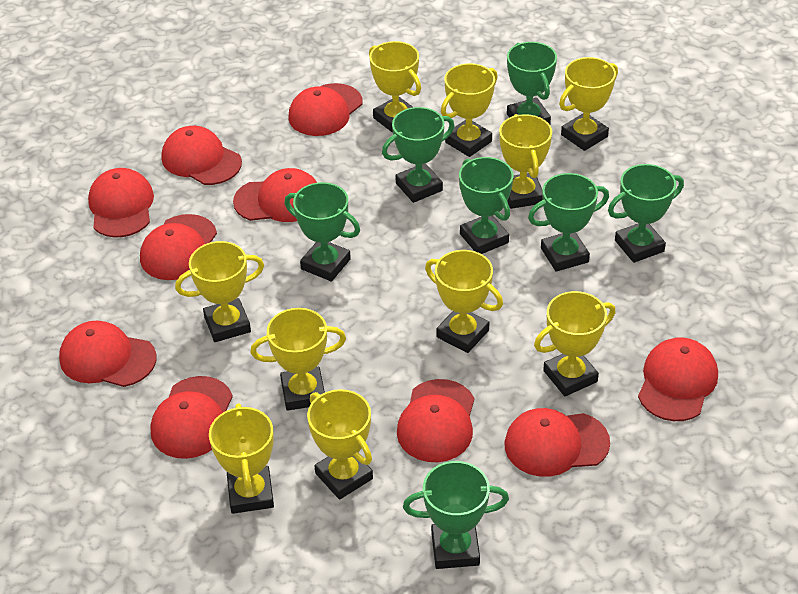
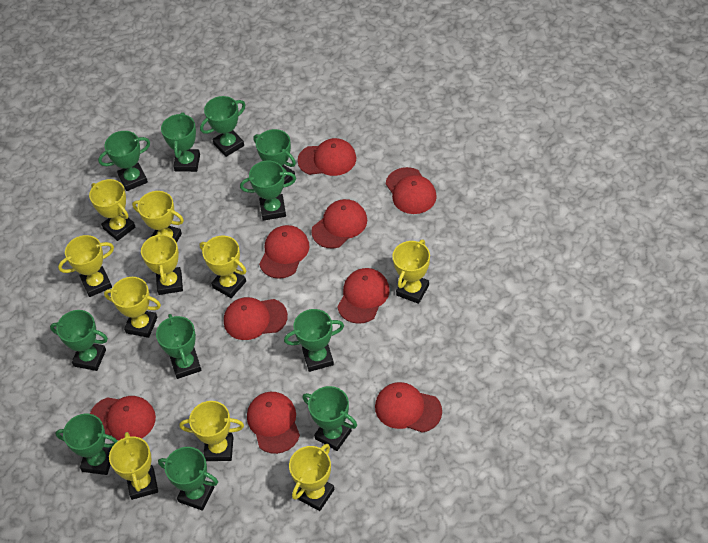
green trophy: 7 -> 11
red cap: 10 -> 9

